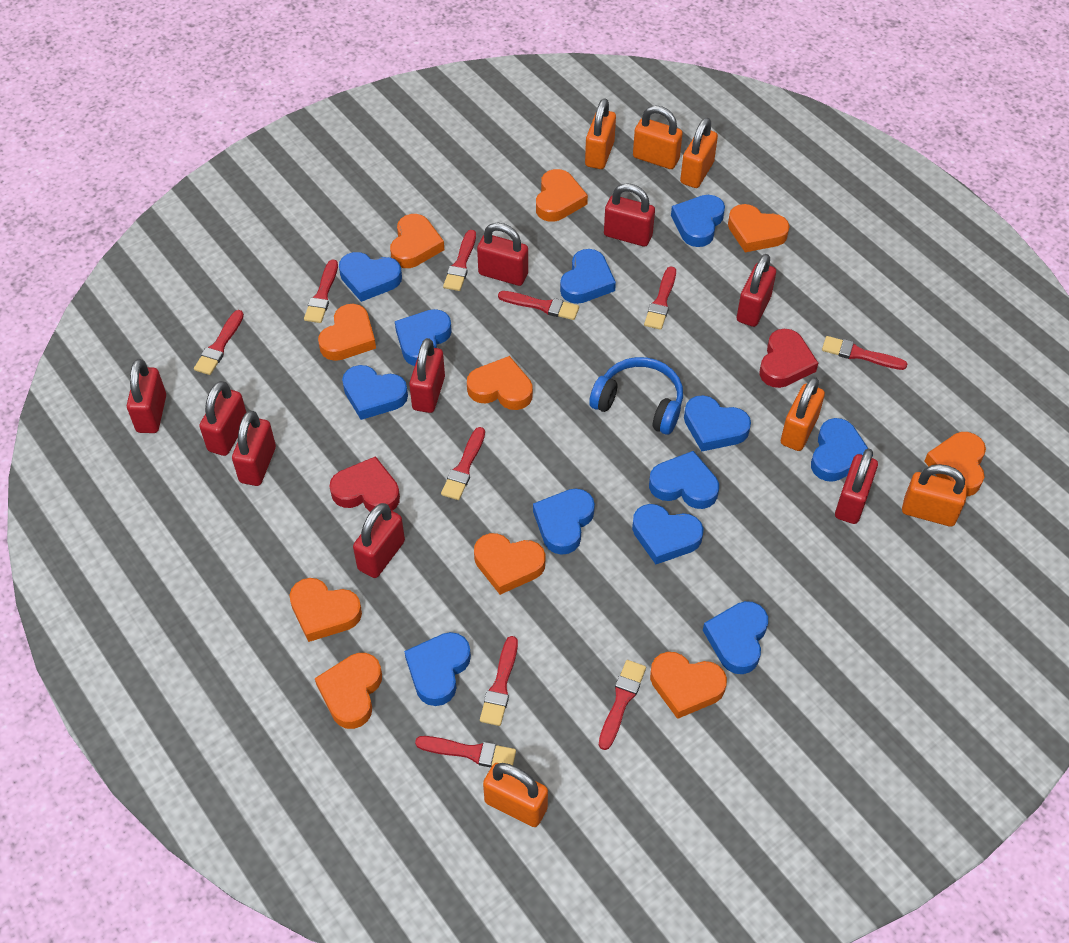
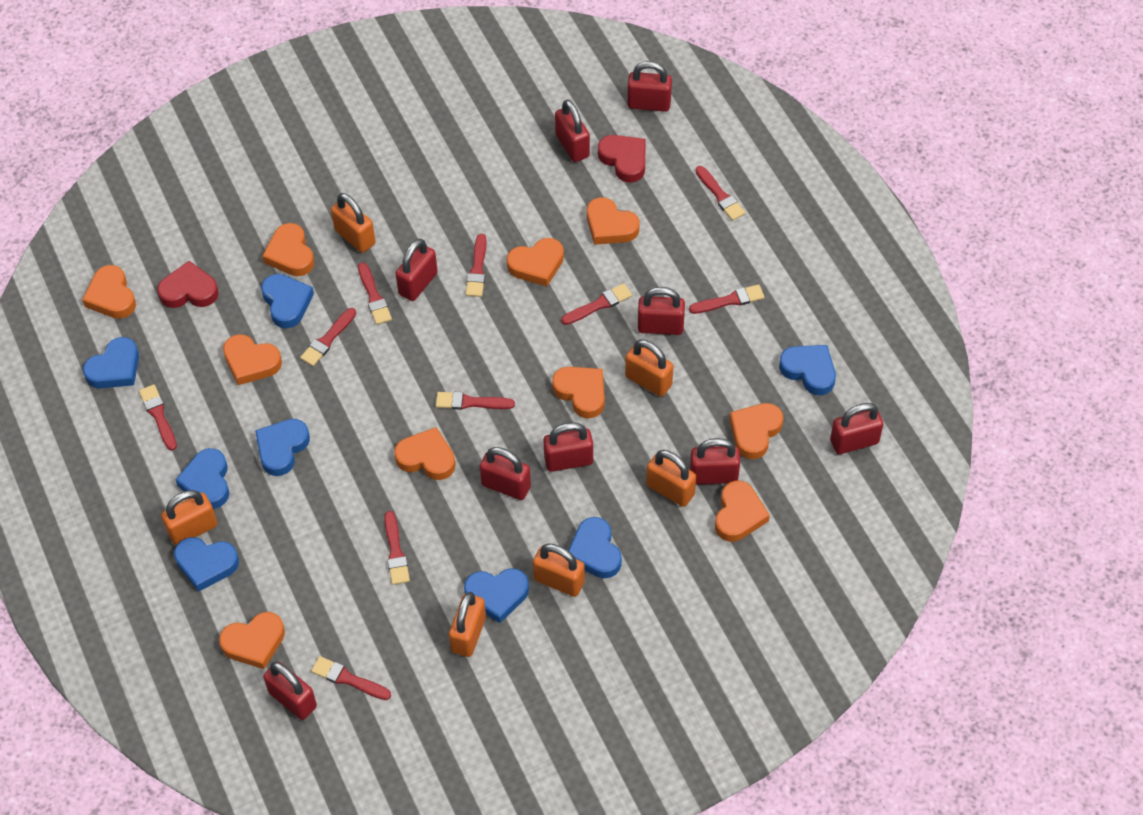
blue headphones: 1 -> 0
blue heart: 12 -> 8

